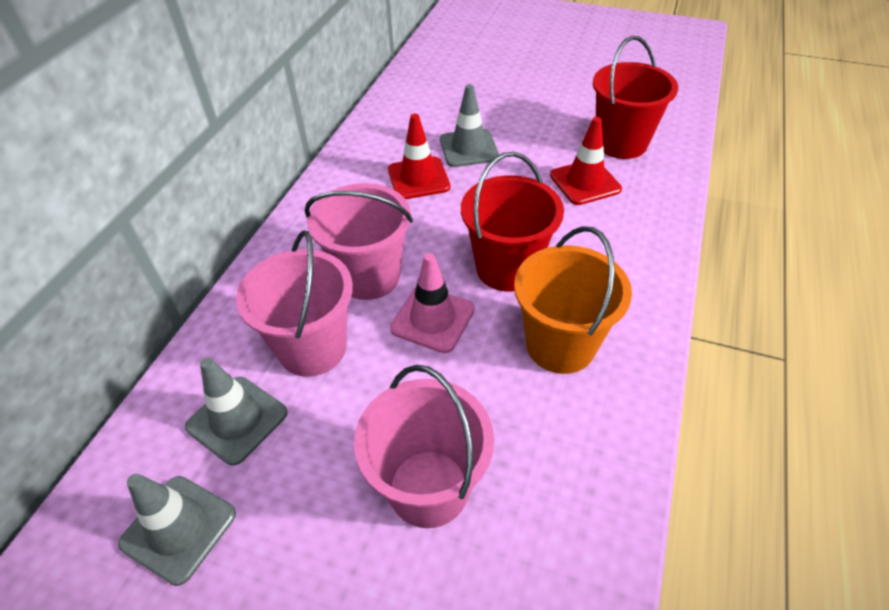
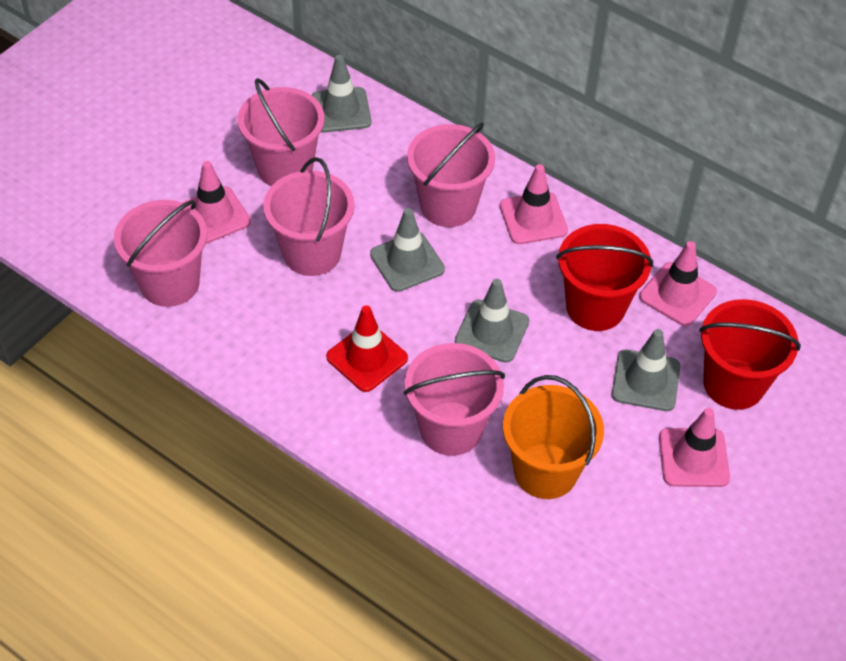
grey traffic cone: 3 -> 4
pink bucket: 3 -> 5
pink traffic cone: 1 -> 4
red traffic cone: 2 -> 1

